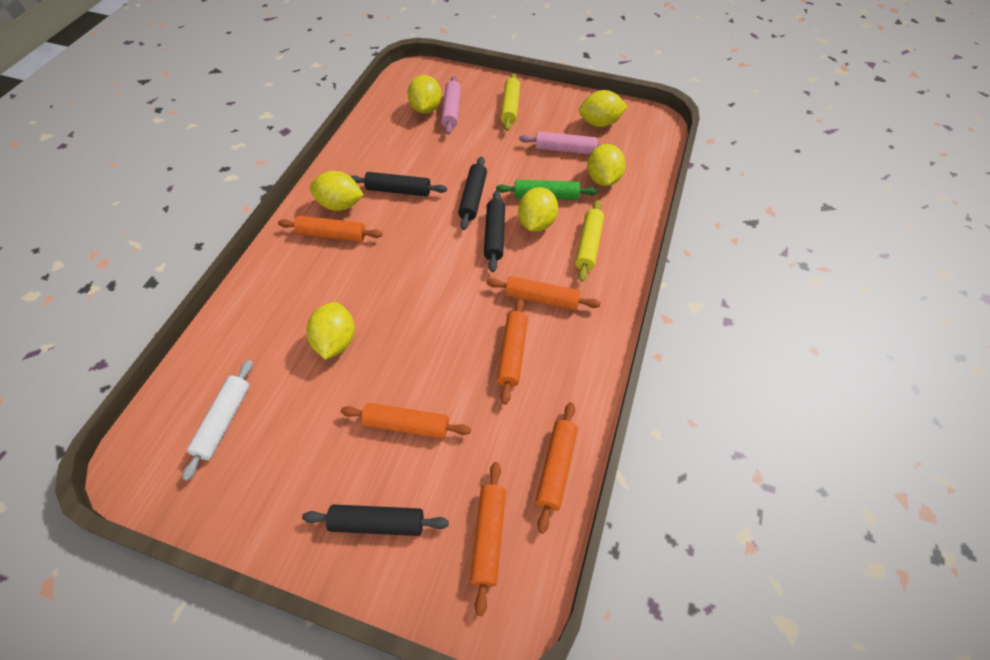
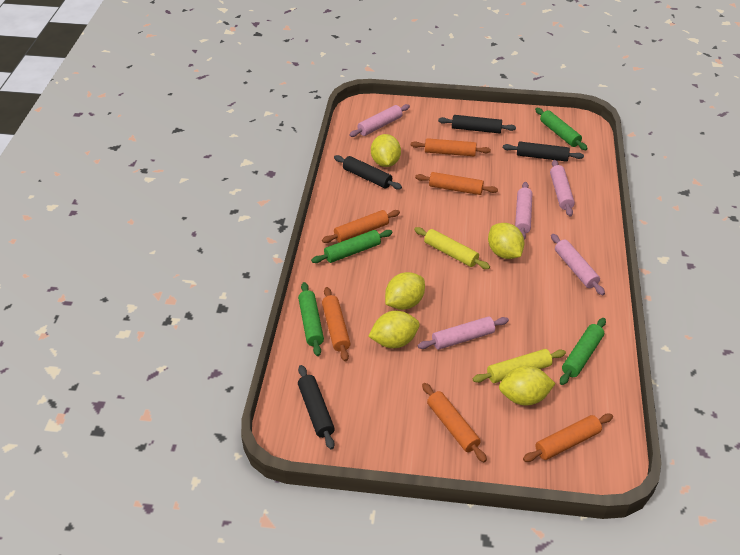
green rolling pin: 1 -> 4
pink rolling pin: 2 -> 5
white rolling pin: 1 -> 0
yellow lemon: 6 -> 5

